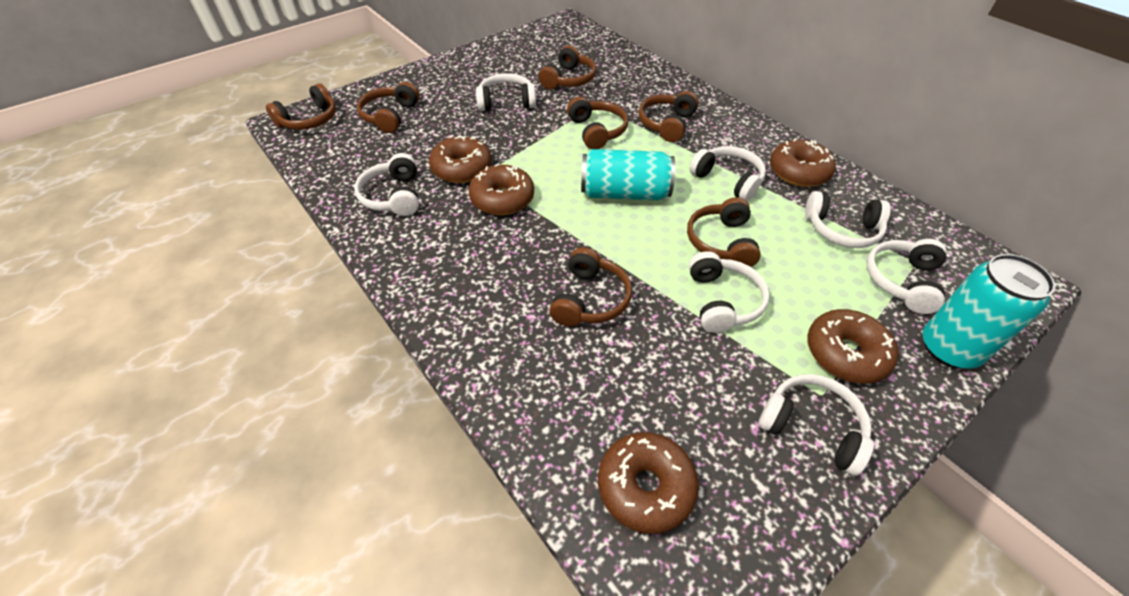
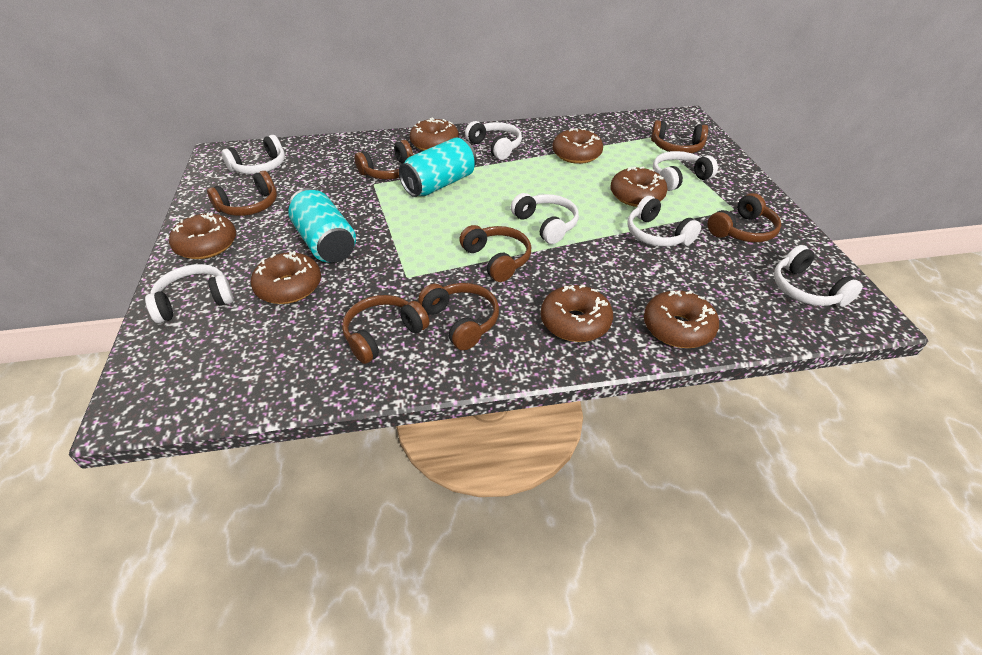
brown donut: 5 -> 7

